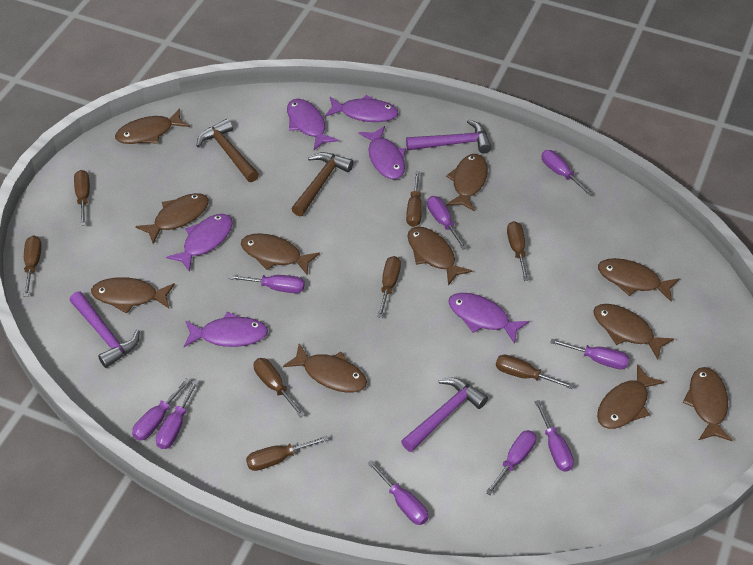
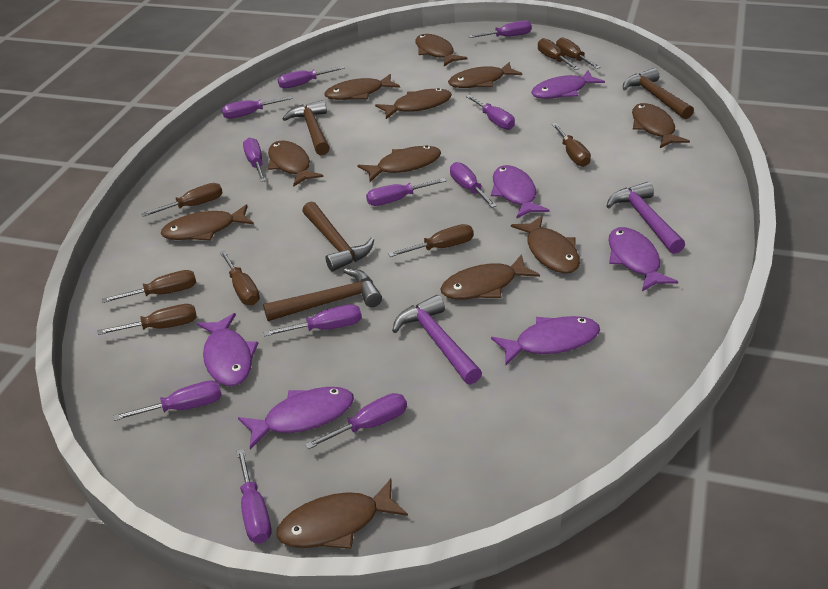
brown hammer: 2 -> 4
purple hammer: 3 -> 2
purple screwdriver: 9 -> 11

